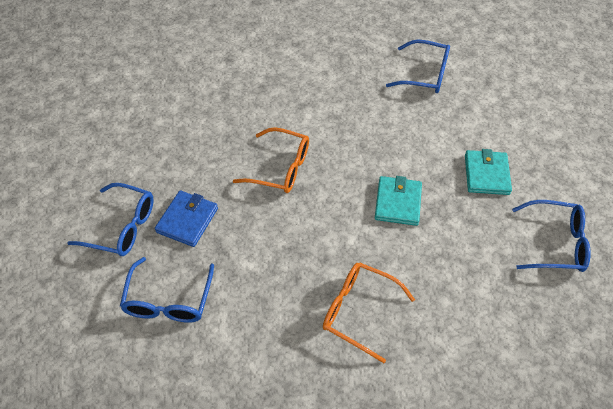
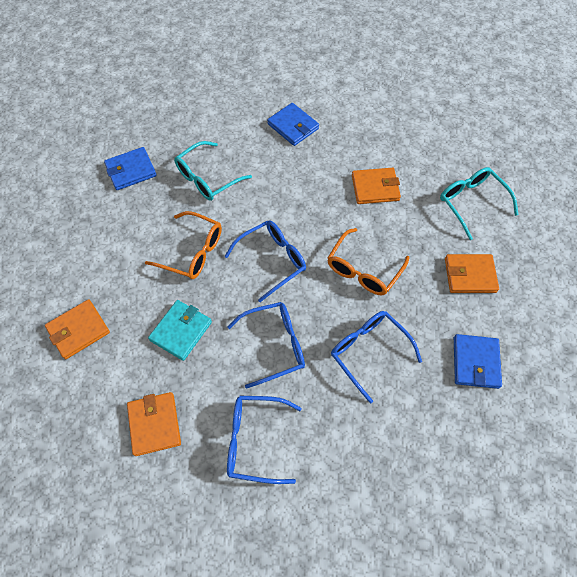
blue wallet: 1 -> 3
orange wallet: 0 -> 4
turquoise glasses: 0 -> 2
turquoise wallet: 2 -> 1

